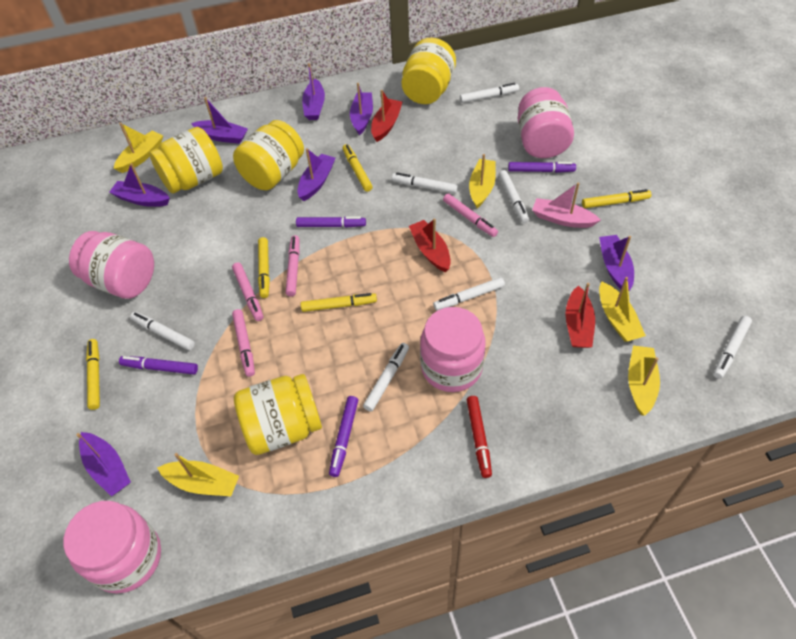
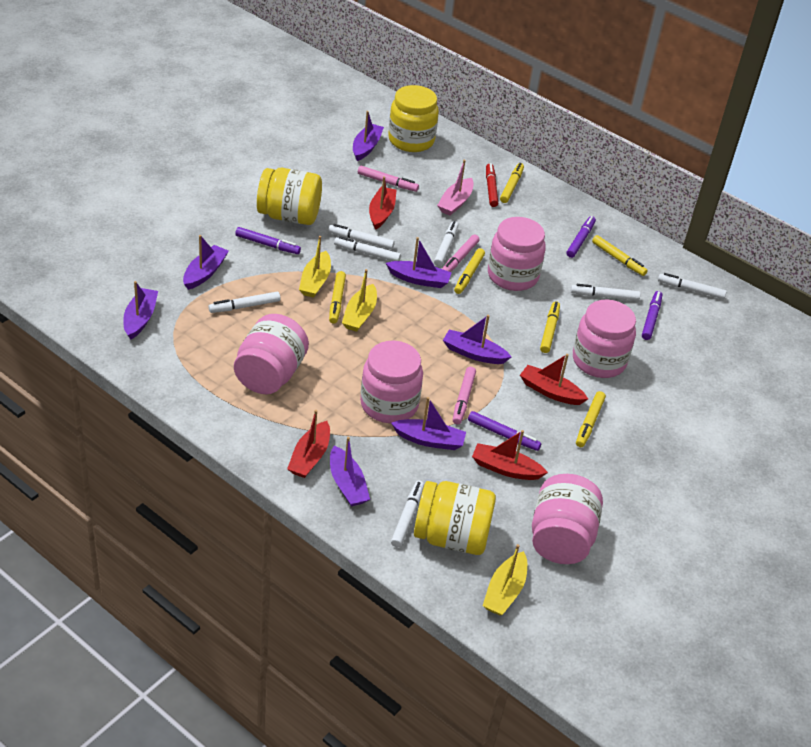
pink jar: 4 -> 5
pink marker: 4 -> 3
red boat: 3 -> 4
yellow boat: 5 -> 3
yellow jar: 4 -> 3
yellow marker: 5 -> 6

